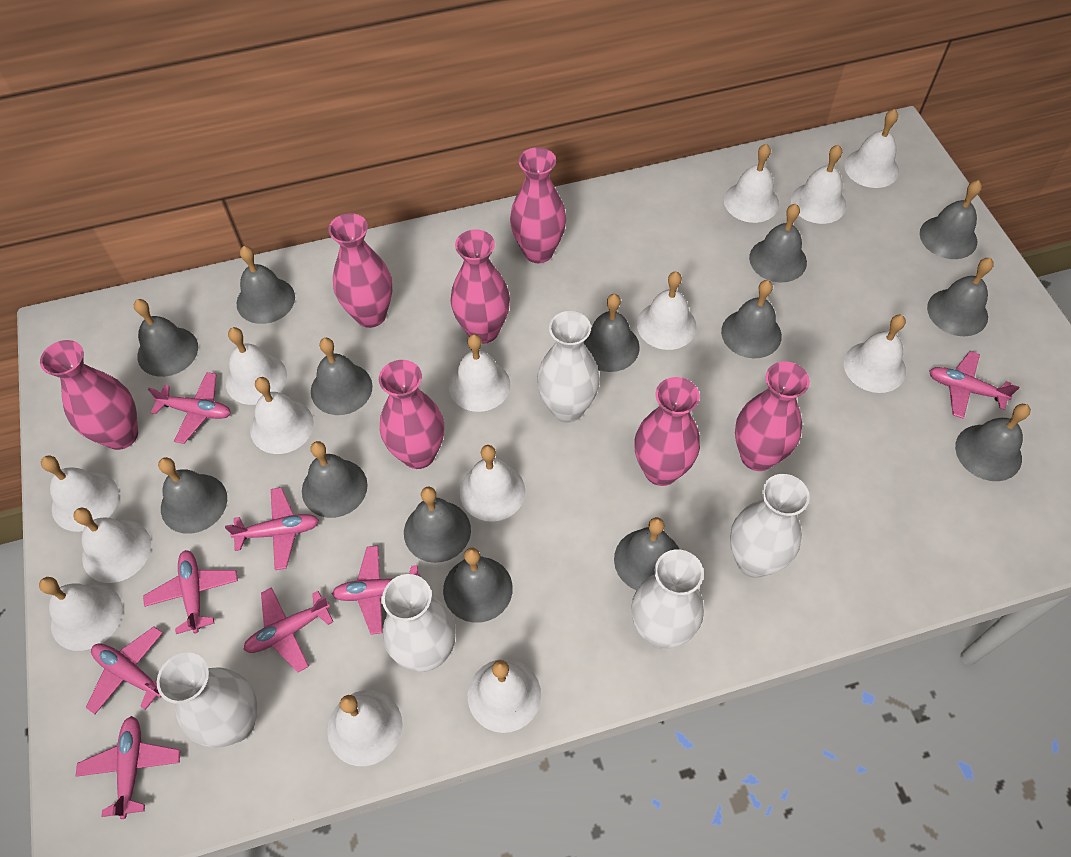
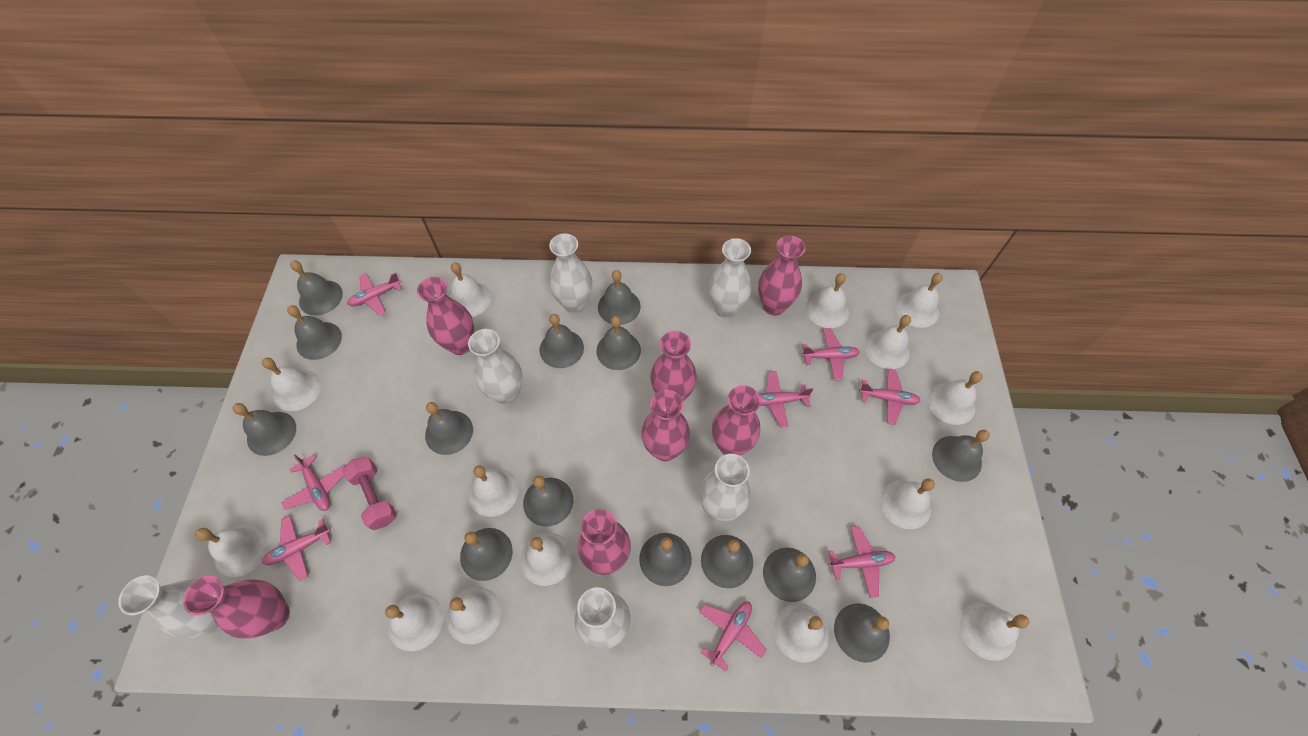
pink dumbbell: 0 -> 1
white vase: 5 -> 6

